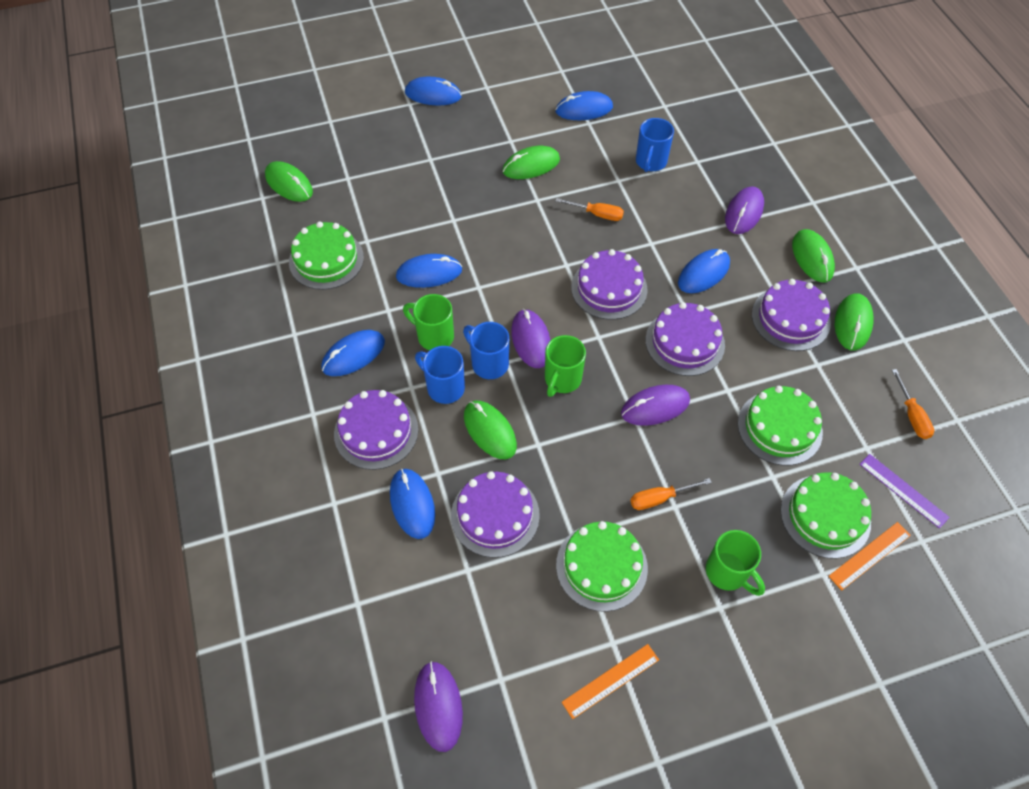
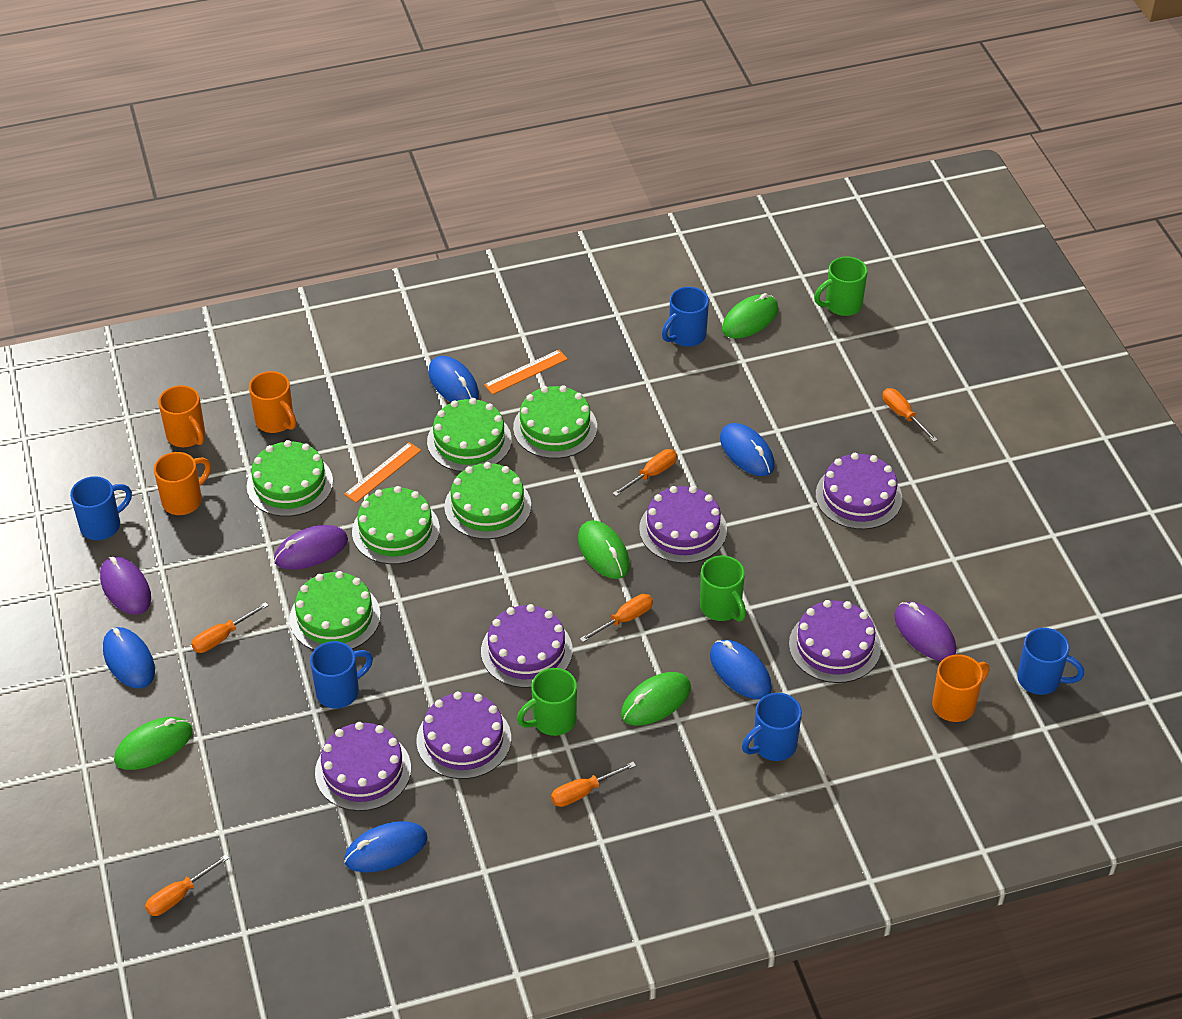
blue mouse: 6 -> 5
blue mug: 3 -> 5
green cake: 4 -> 6
green mouse: 5 -> 4
orange mug: 0 -> 4
orange screwdriver: 3 -> 6
purple cake: 5 -> 6
purple mouse: 4 -> 3
purple ruler: 1 -> 0

